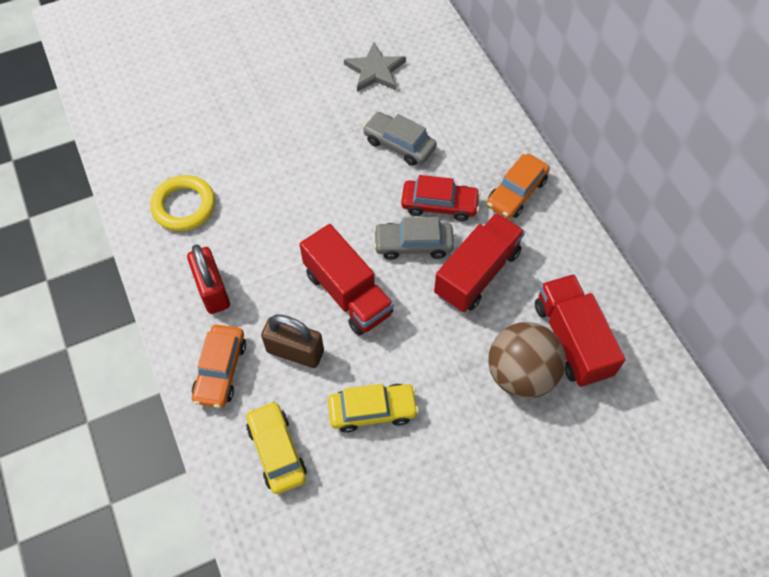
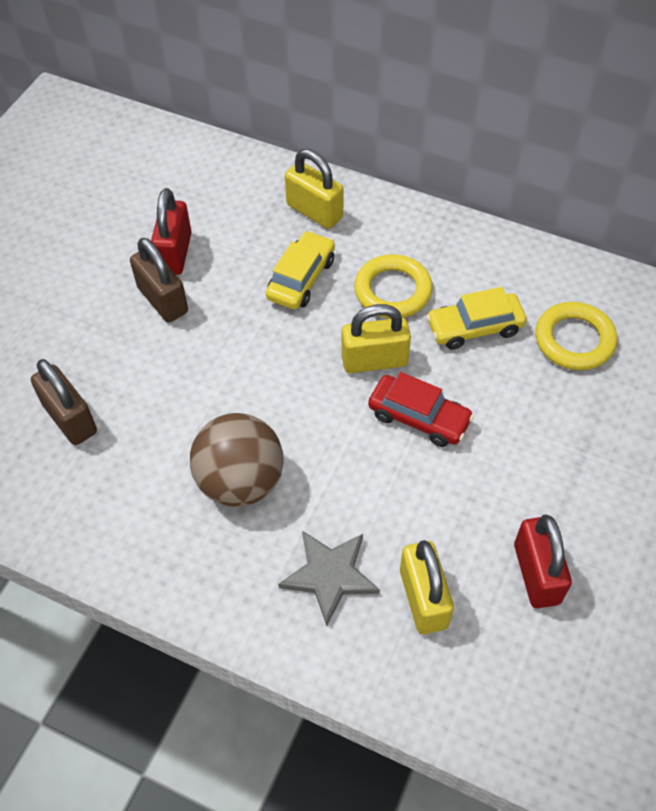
brown padlock: 1 -> 2
grey car: 2 -> 0
orange car: 2 -> 0
red padlock: 1 -> 2
red truck: 3 -> 0
yellow padlock: 0 -> 3
yellow ring: 1 -> 2

